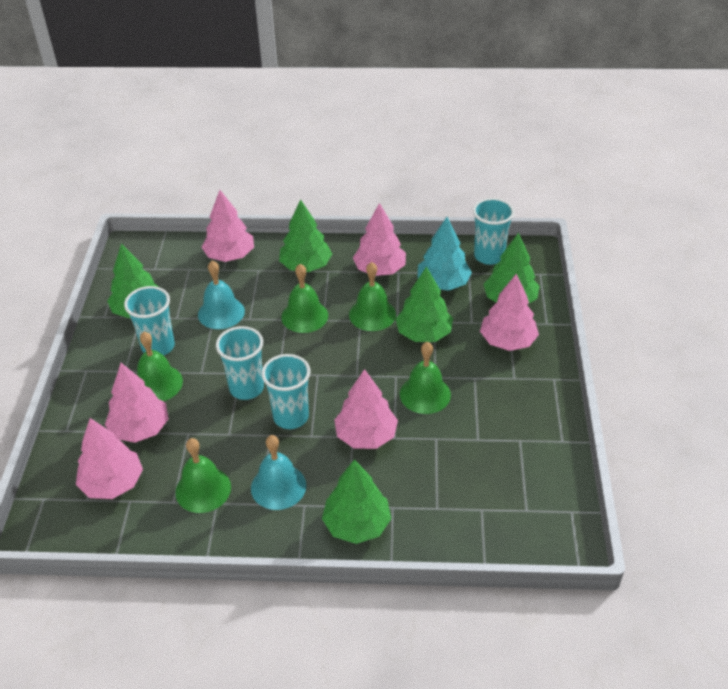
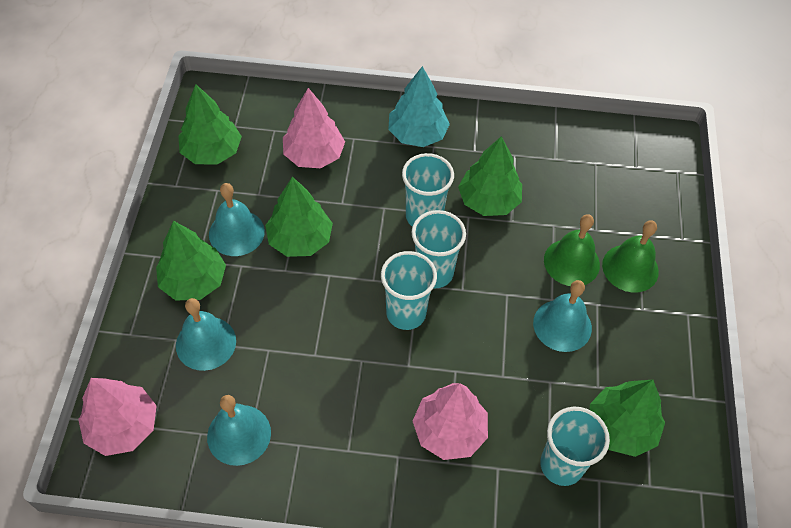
green bell: 5 -> 2
pink tree: 6 -> 3
turquoise bell: 2 -> 4

